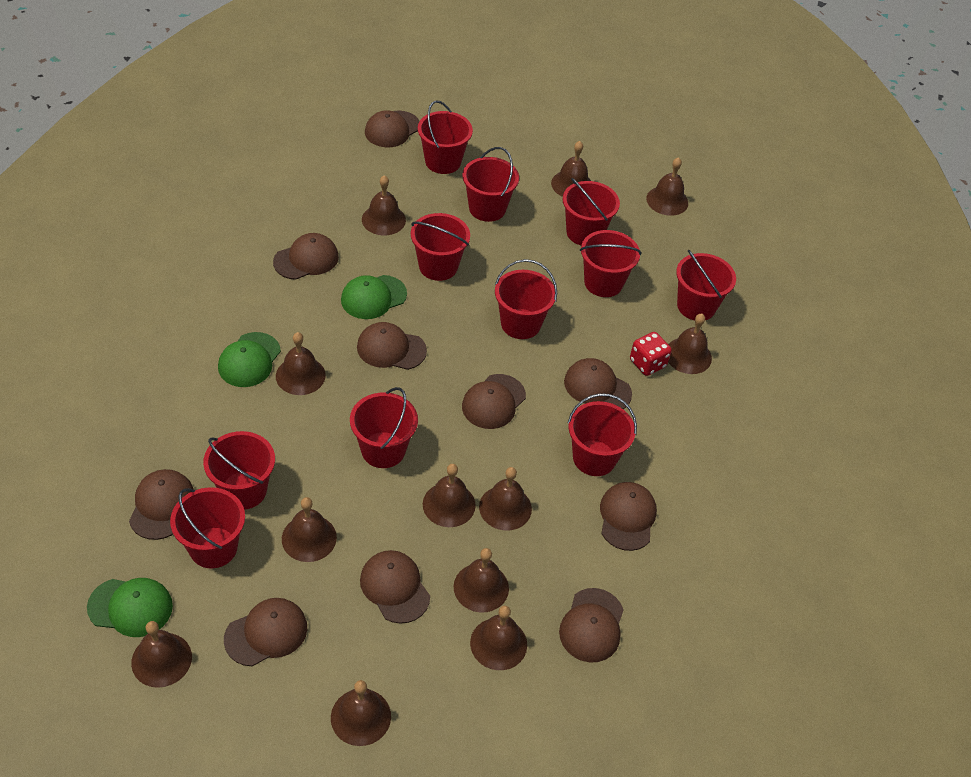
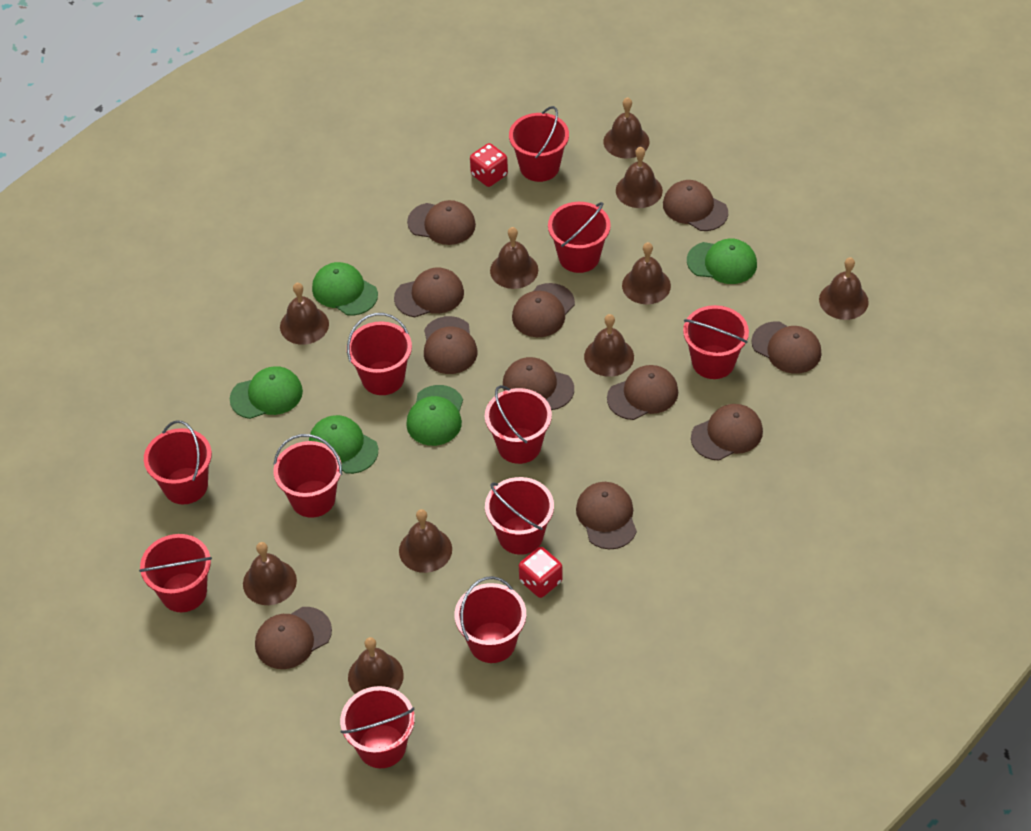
brown bell: 12 -> 10
brown cap: 10 -> 11
green cap: 3 -> 5
red dice: 1 -> 2

